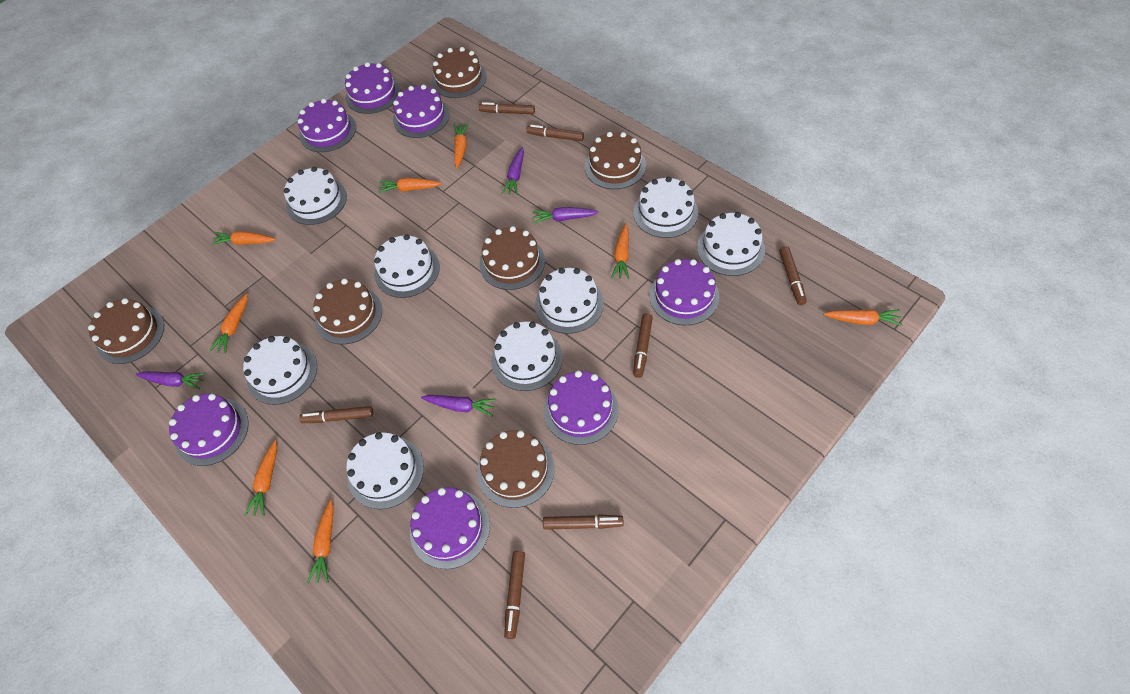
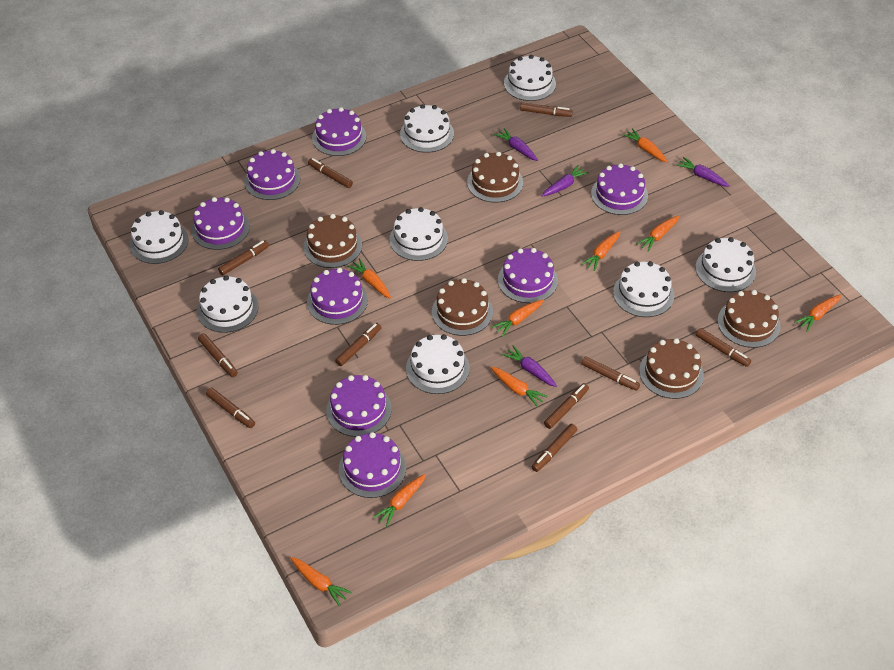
brown cake: 6 -> 5
brown marker: 7 -> 10
orange carrot: 8 -> 9
purple cake: 7 -> 8

